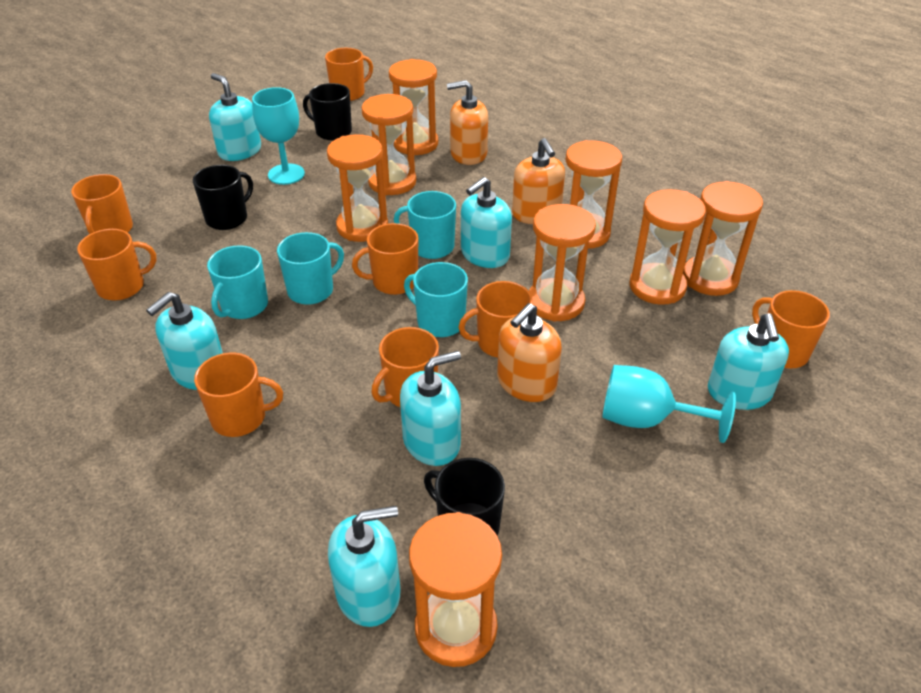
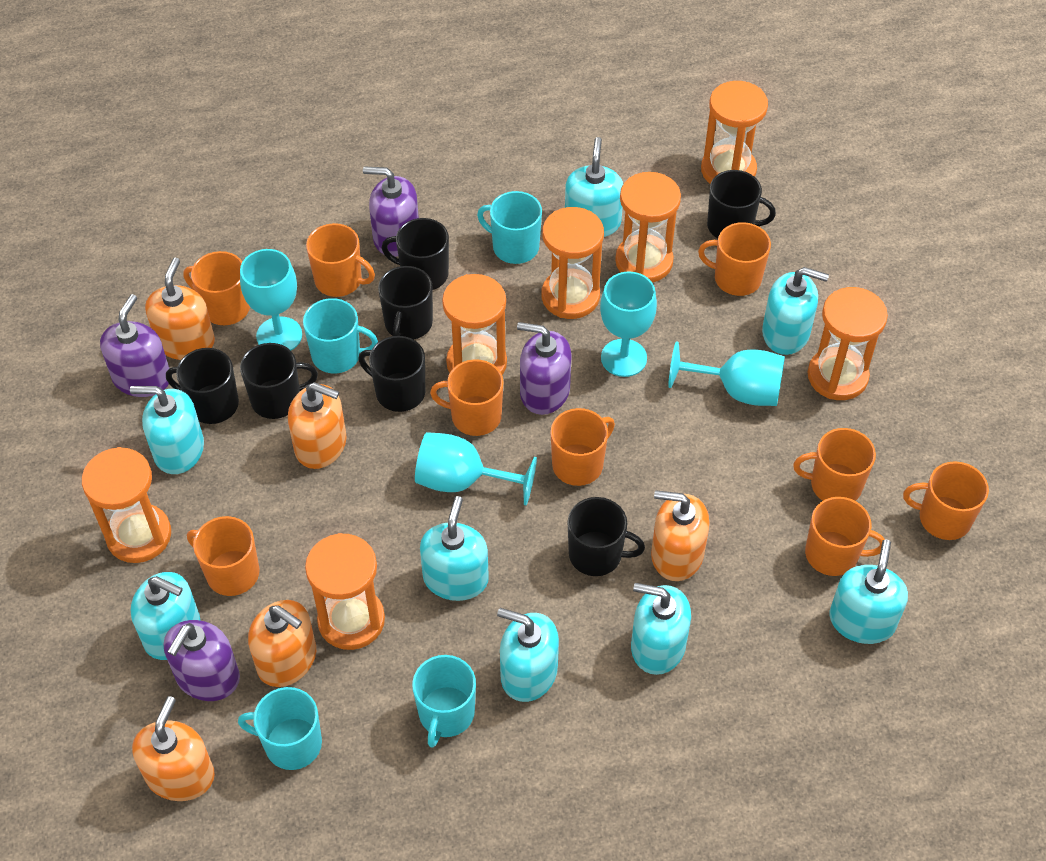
black mug: 3 -> 7
orange hourglass: 8 -> 7
orange mug: 8 -> 9
orange soap dispenser: 3 -> 5
purple soap dispenser: 0 -> 4
turquoise goblet: 2 -> 4
turquoise soap dispenser: 6 -> 8

